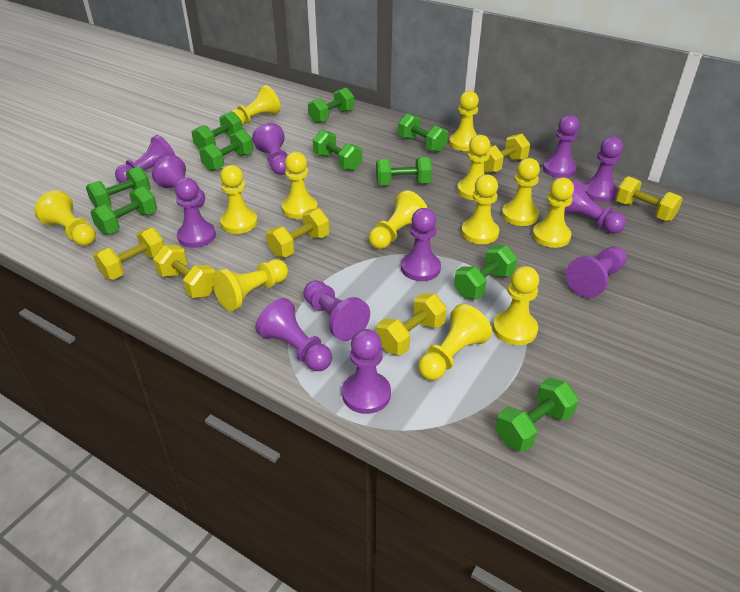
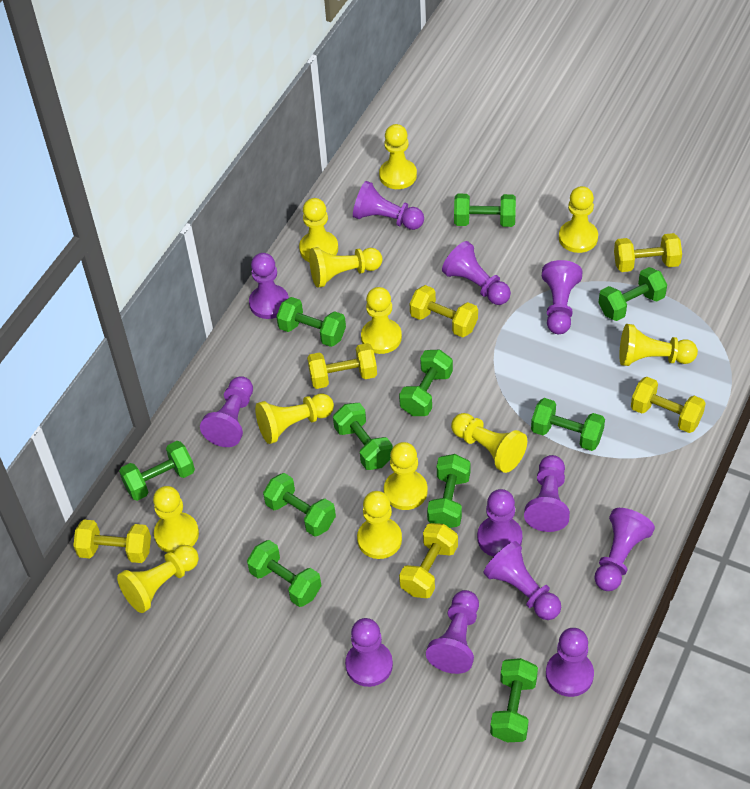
green dumbbell: 10 -> 11
yellow pawn: 13 -> 12

